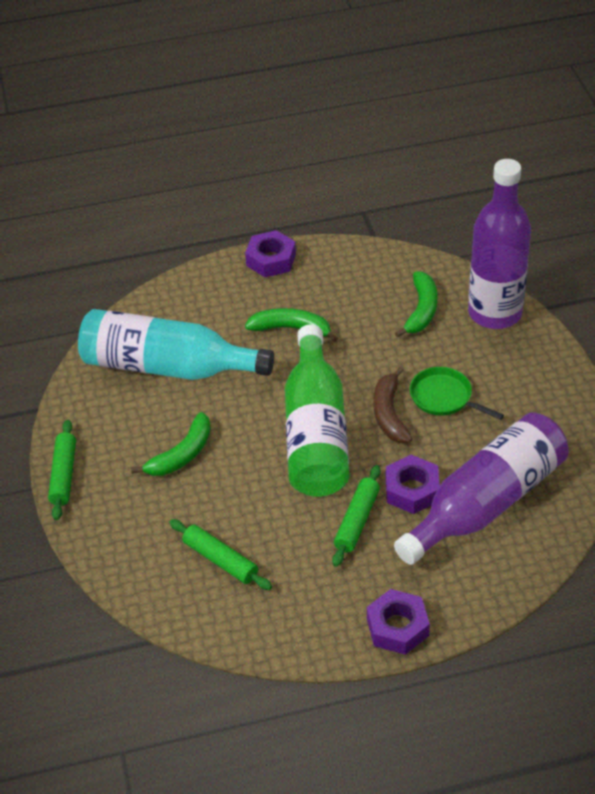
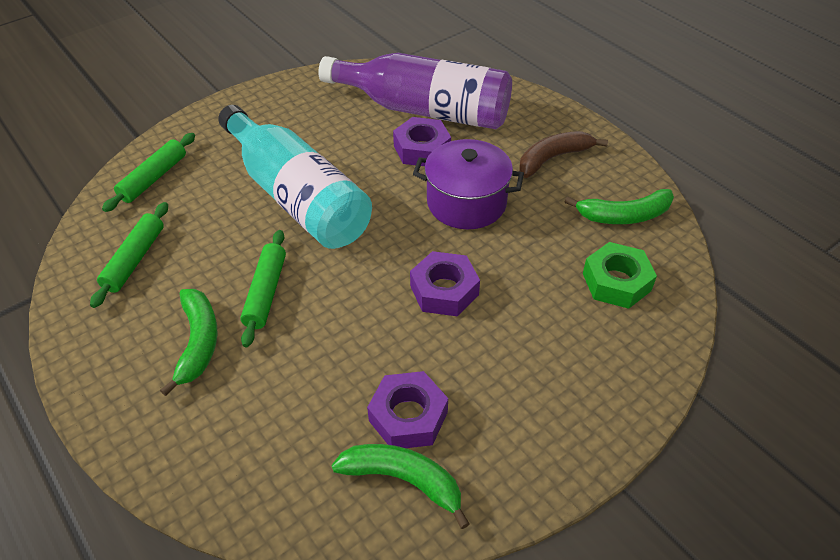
green bottle: 1 -> 0
green nut: 0 -> 1
green pan: 1 -> 0
purple bottle: 2 -> 1
purple pot: 0 -> 1

